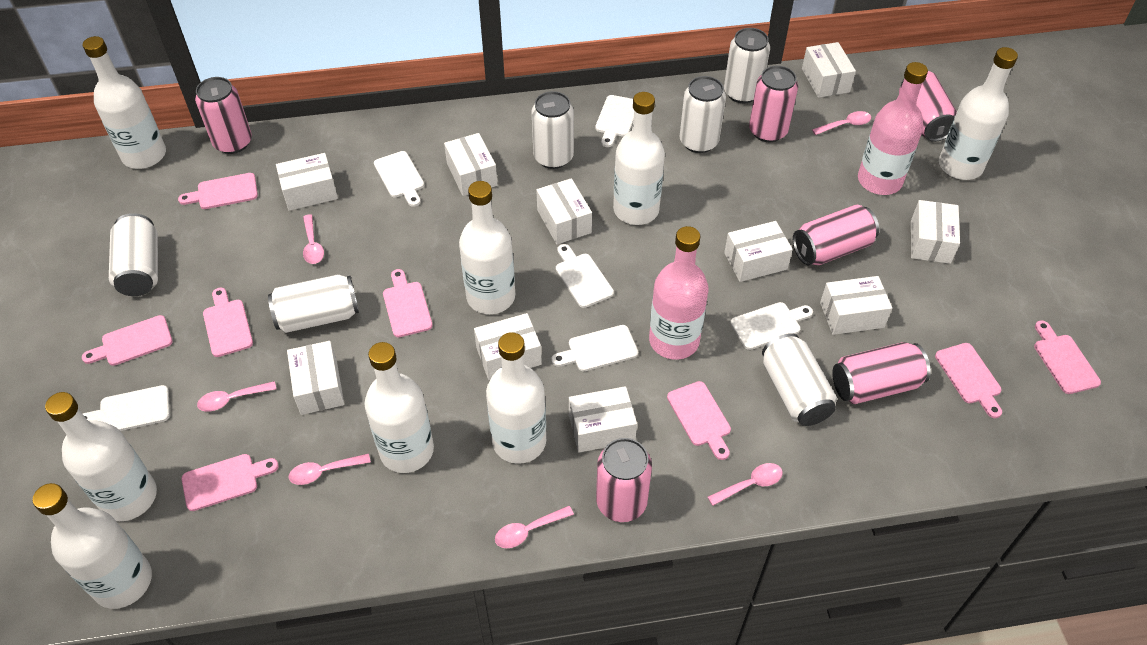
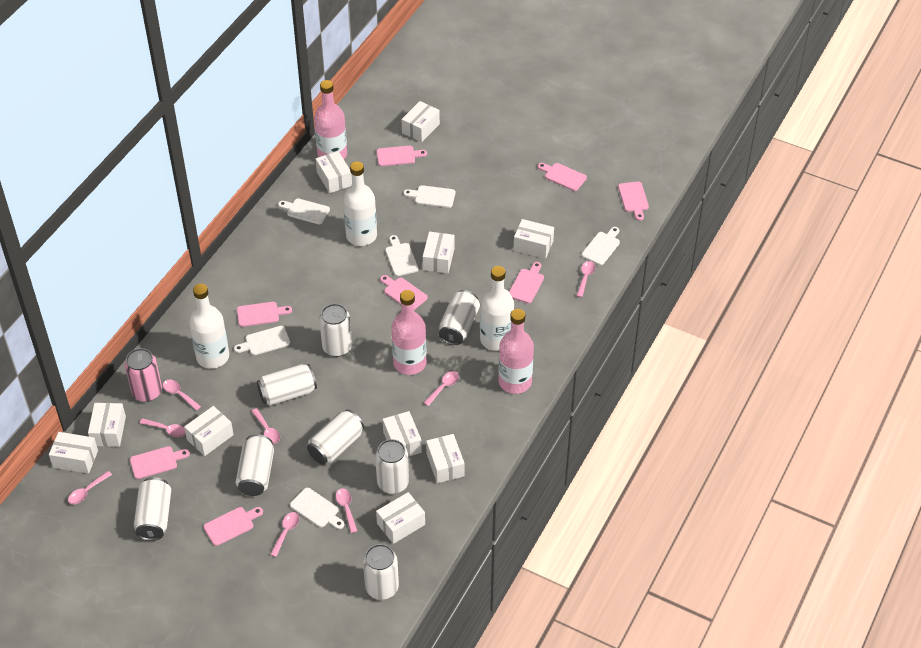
pink bottle: 2 -> 3
pink can: 6 -> 1
pink spoon: 6 -> 8
white bottle: 8 -> 3
white can: 6 -> 8

